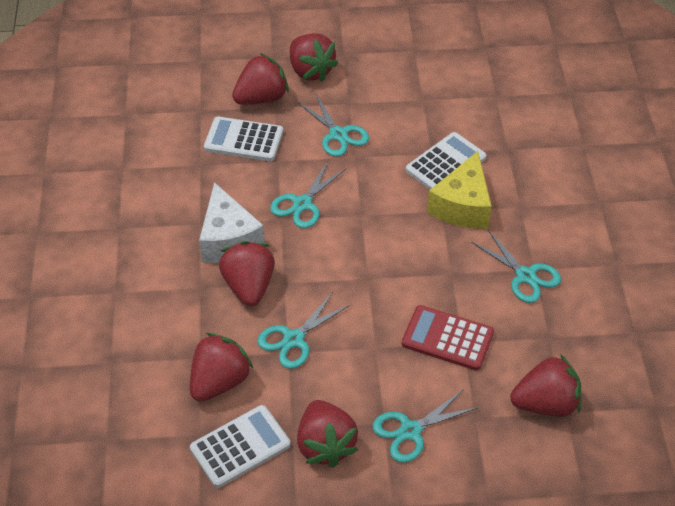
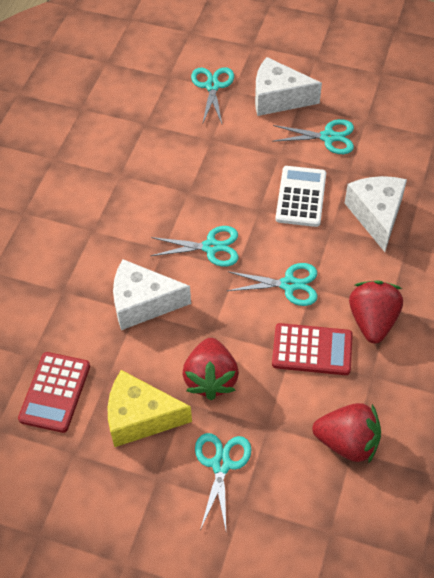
red calculator: 1 -> 2
red strawberry: 6 -> 3
white calculator: 3 -> 1
white cheese: 1 -> 3

